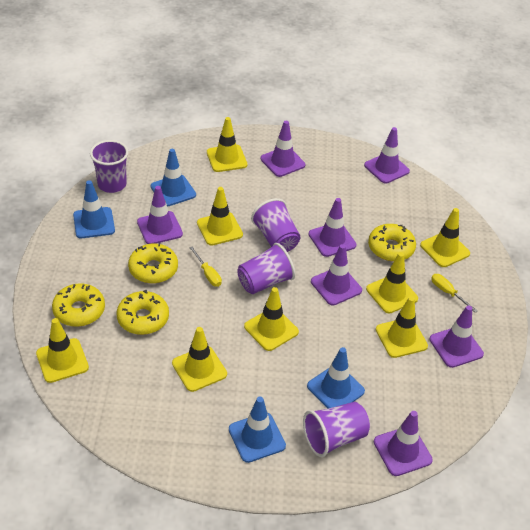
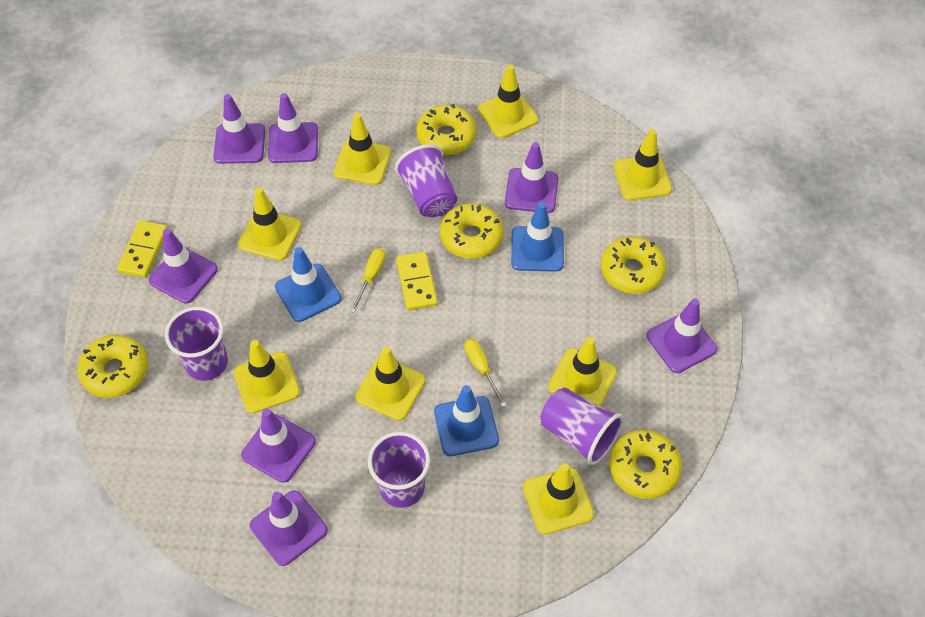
blue traffic cone: 4 -> 3
yellow domino: 0 -> 2
yellow donut: 4 -> 5

